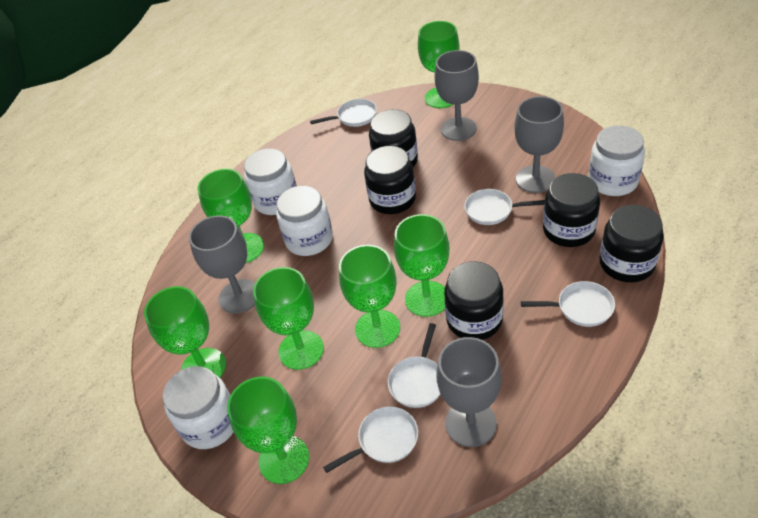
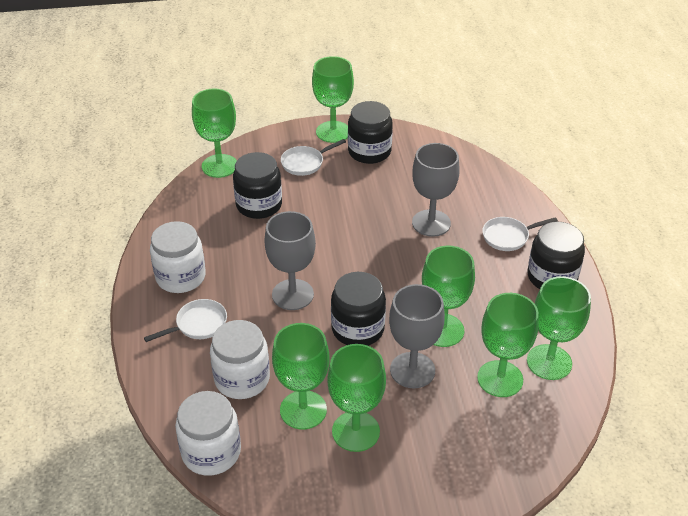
black jar: 5 -> 4
grey goblet: 4 -> 3
white jar: 4 -> 3
white pan: 5 -> 3

